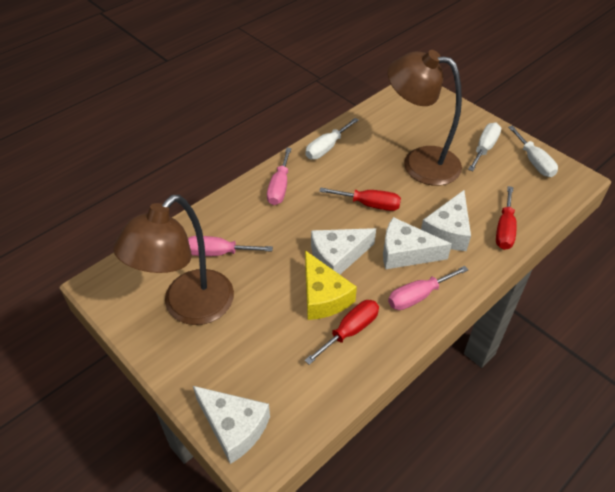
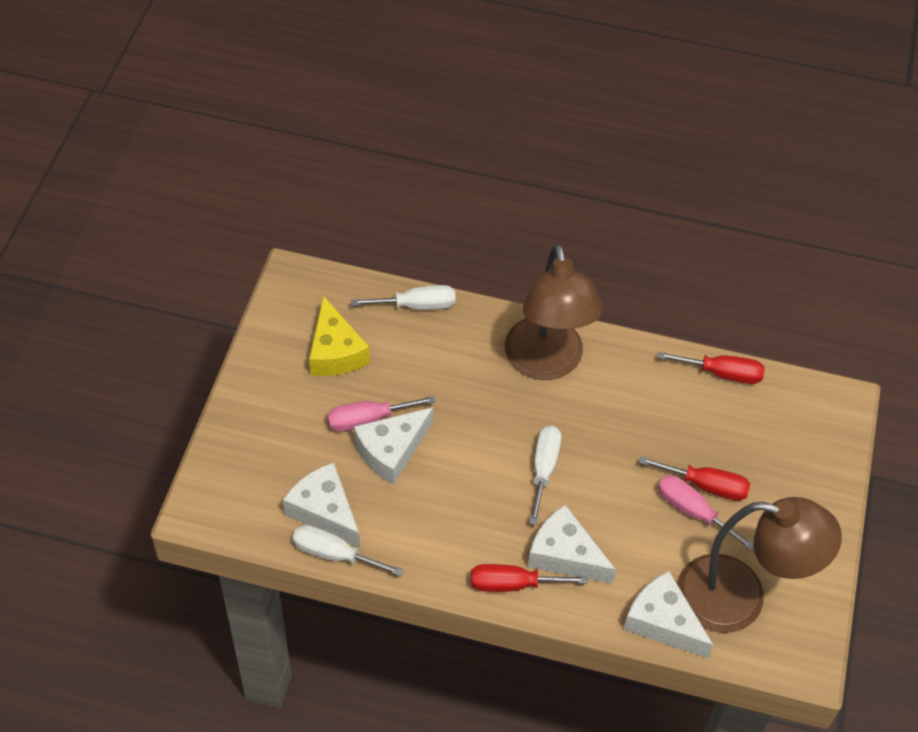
pink screwdriver: 3 -> 2

